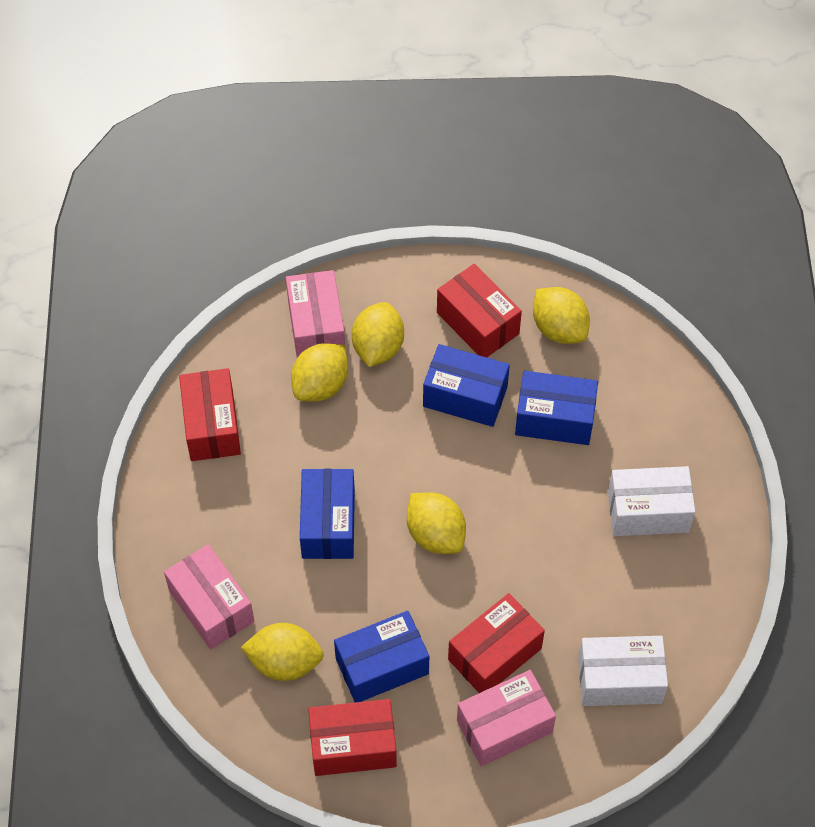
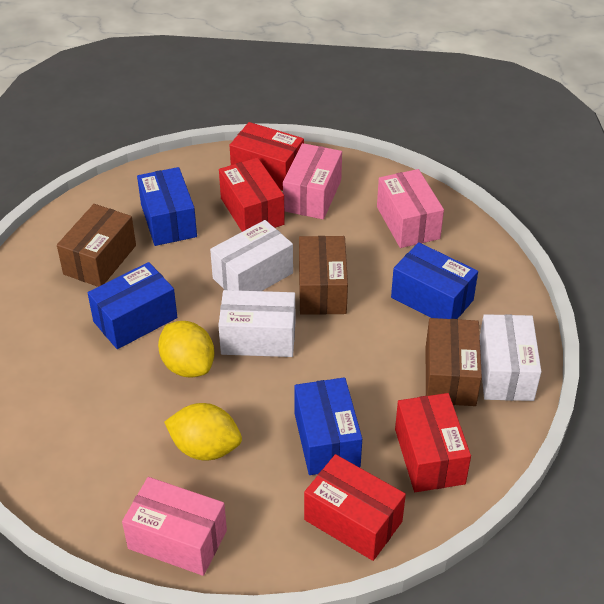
brown box: 0 -> 3
white box: 2 -> 3
yellow lemon: 5 -> 2

